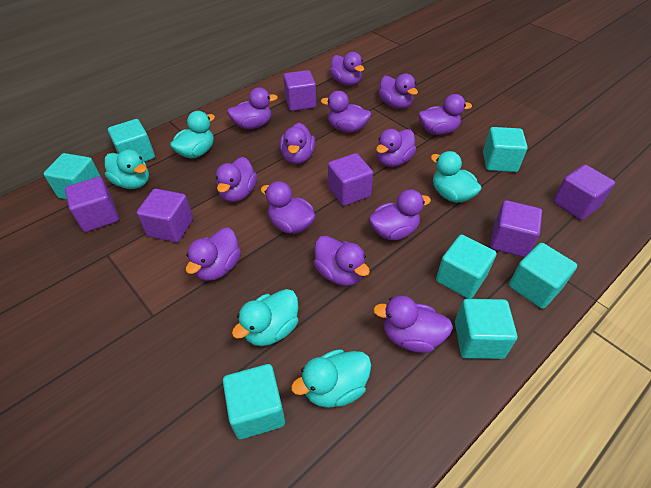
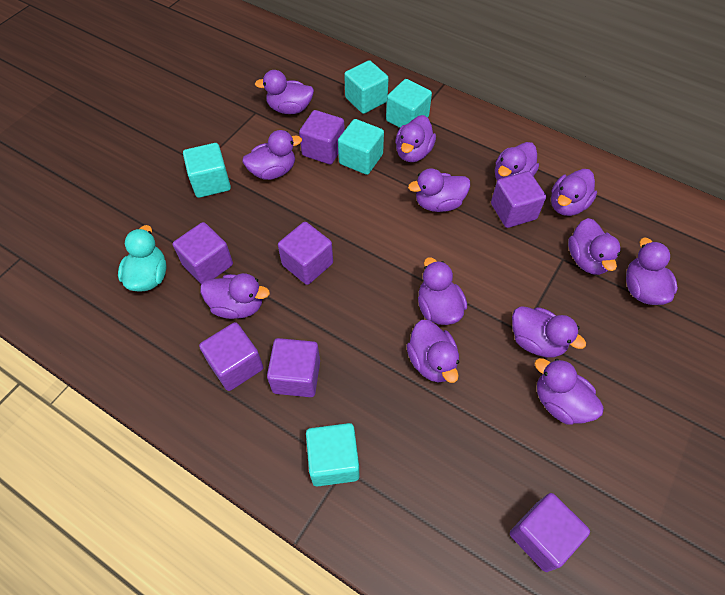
purple cube: 6 -> 7
turquoise cube: 7 -> 5
turquoise duck: 5 -> 1

